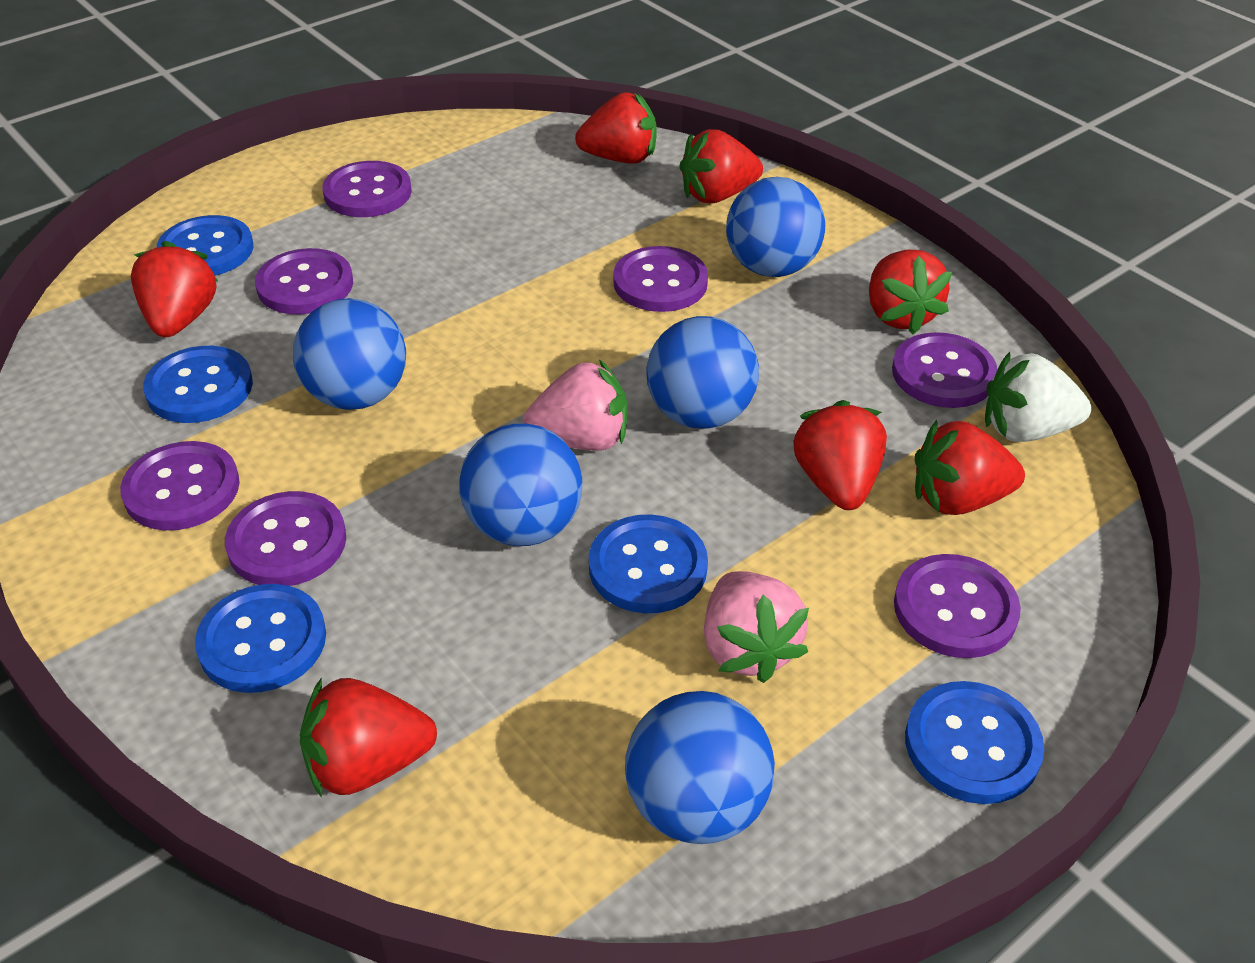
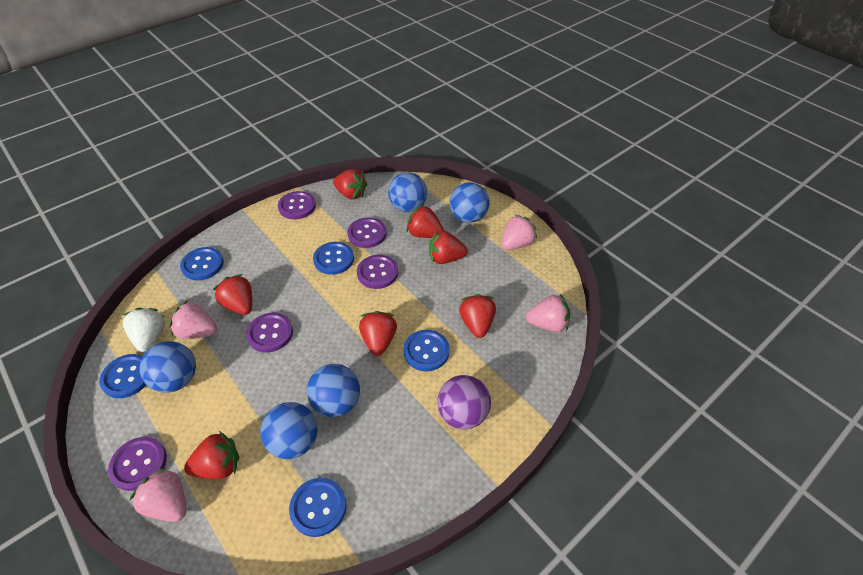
pink strawberry: 2 -> 4
purple ball: 0 -> 1
purple button: 7 -> 5

